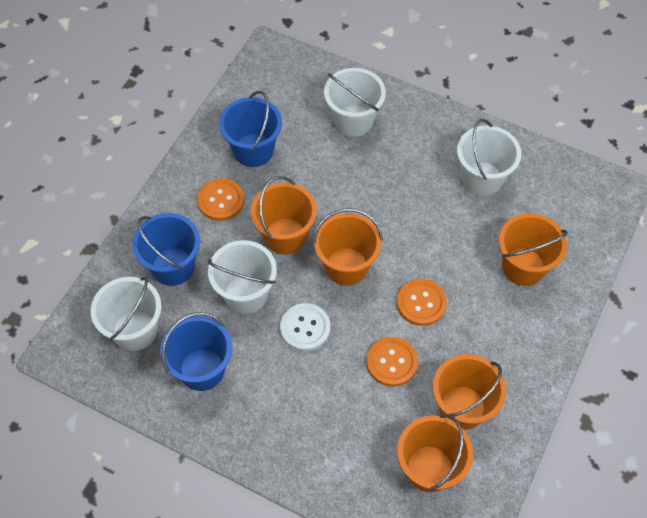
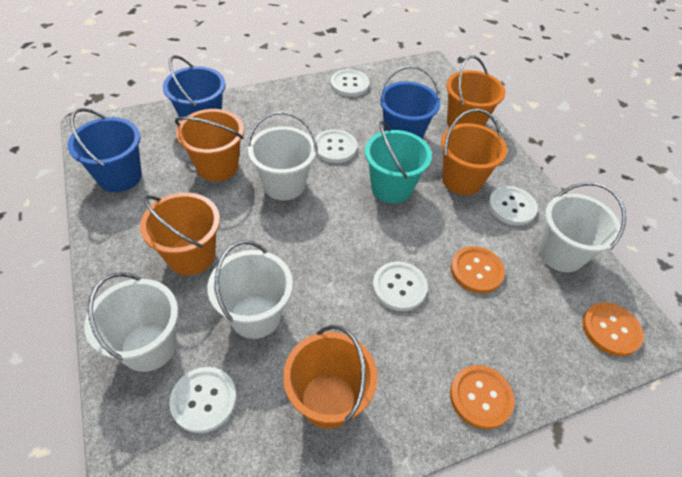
turquoise bucket: 0 -> 1
white button: 1 -> 5

